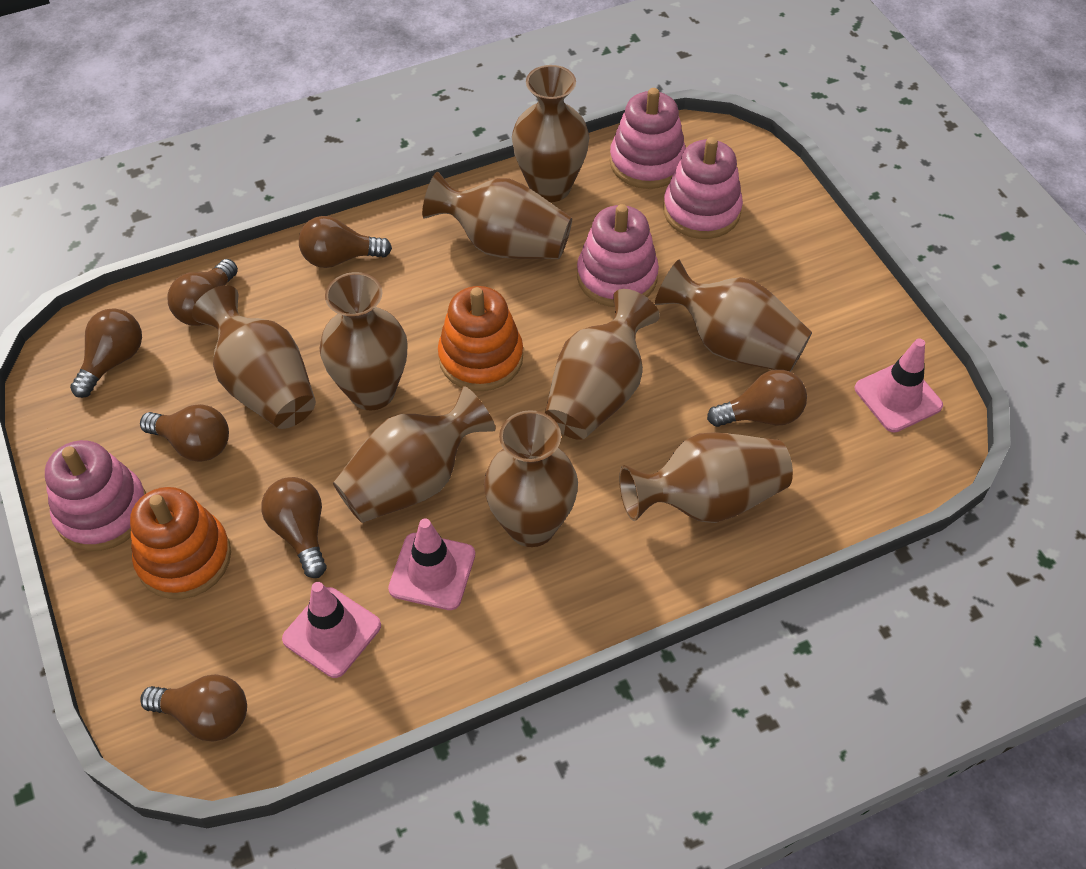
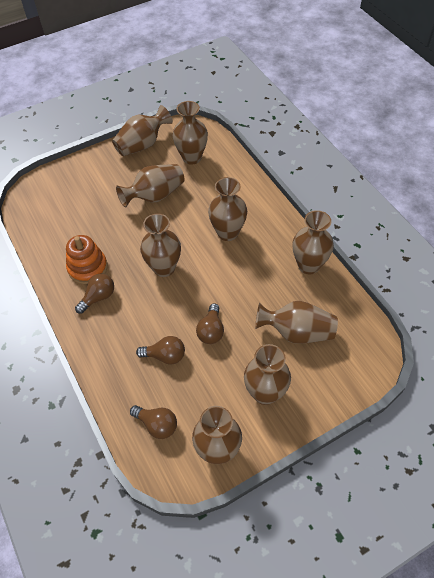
brown light bulb: 7 -> 4
orange stacking toy: 2 -> 1
pink stacking toy: 4 -> 0
pink traffic cone: 3 -> 0

